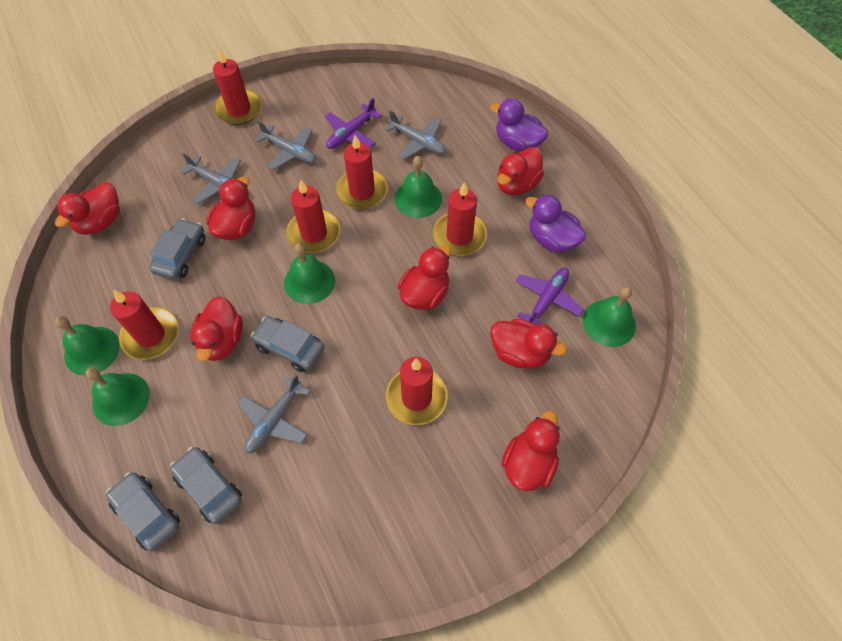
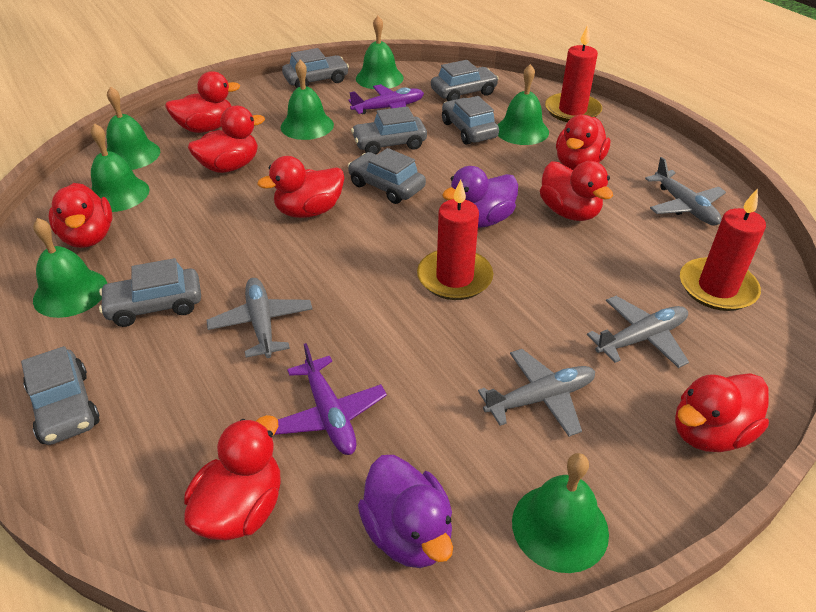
green bell: 5 -> 7
grey car: 4 -> 7
red candle: 6 -> 3
red duck: 7 -> 8

